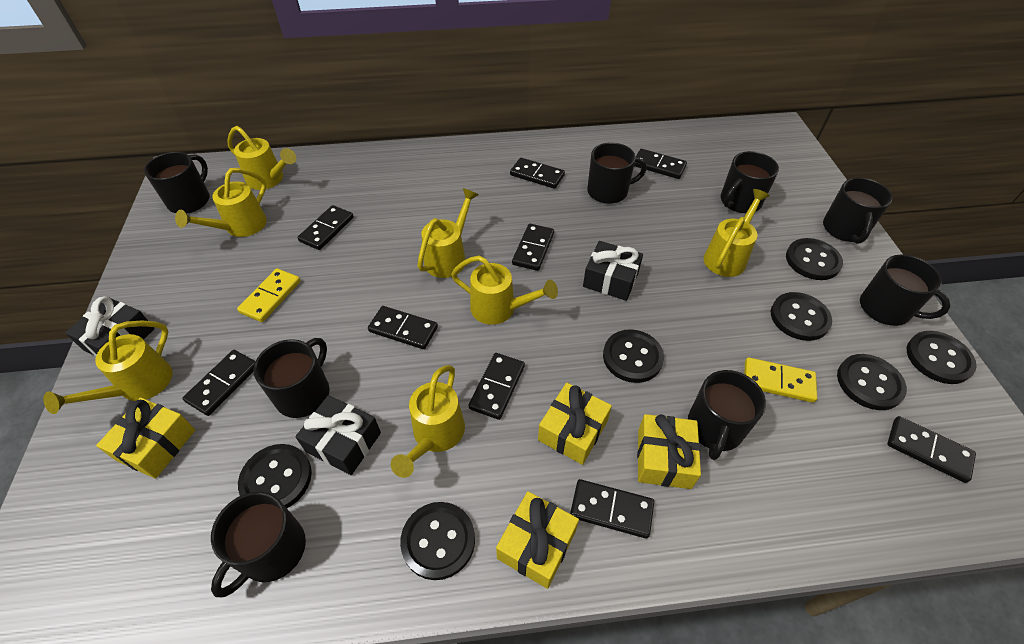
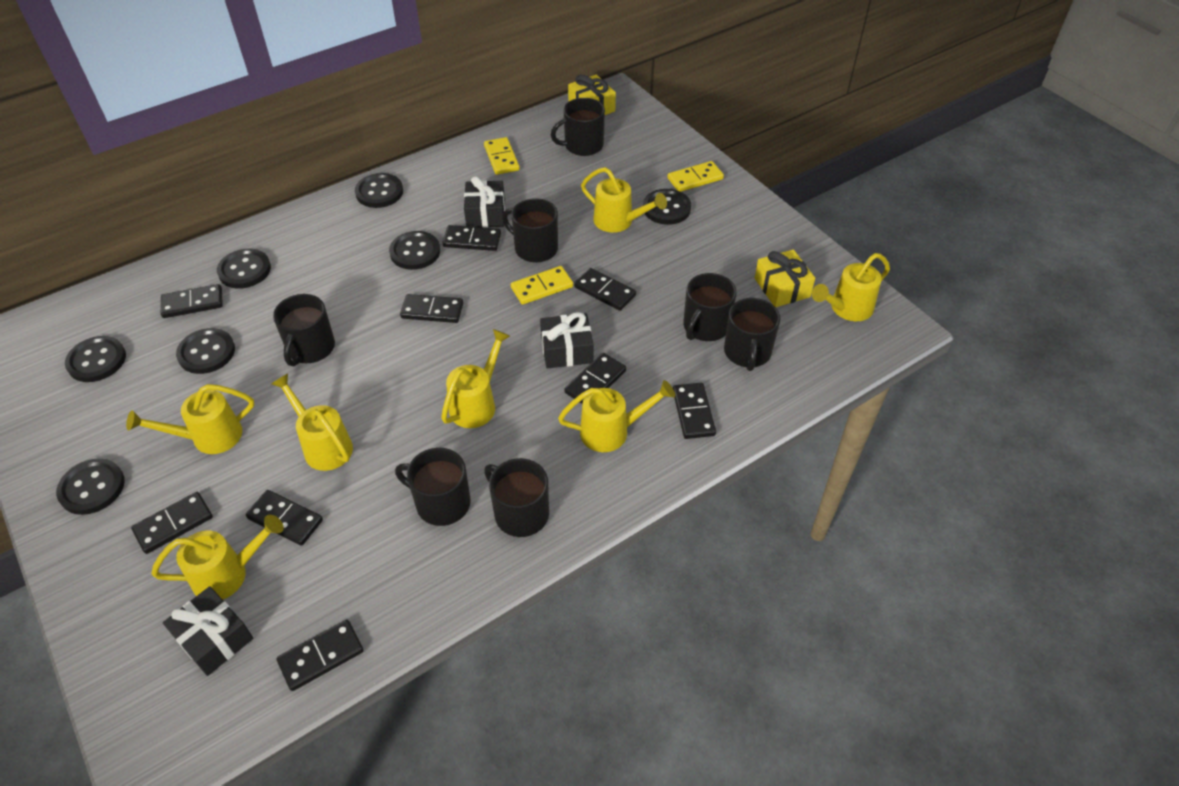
black mug: 8 -> 7
yellow domino: 2 -> 3
yellow gift: 4 -> 2

